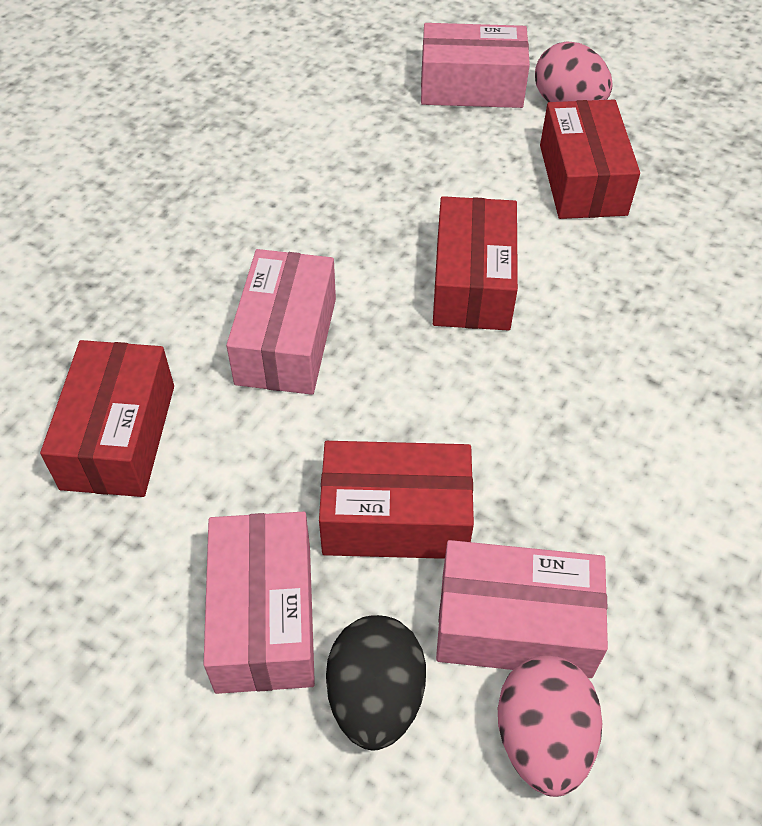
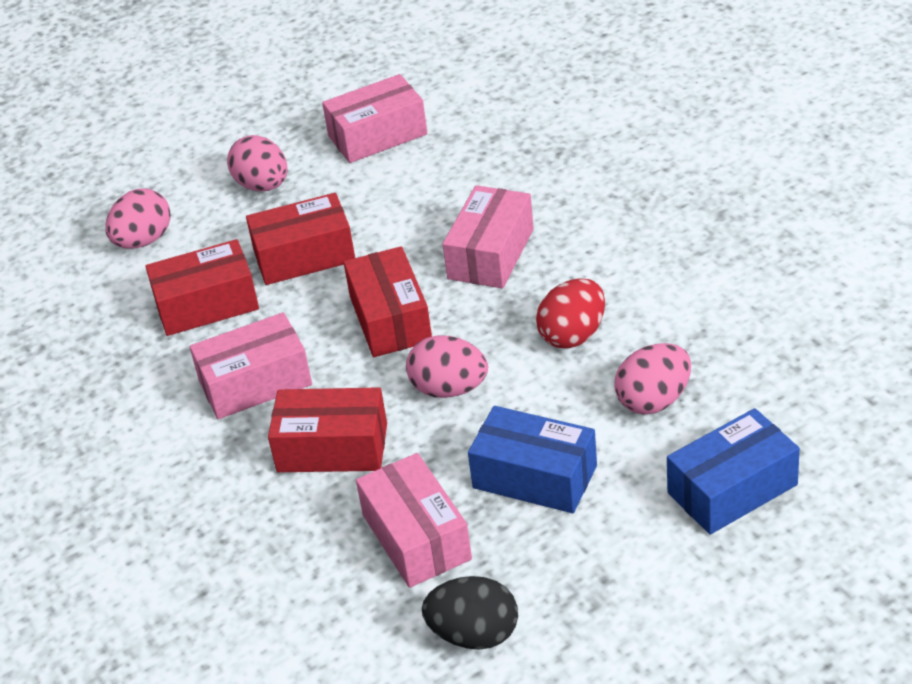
blue box: 0 -> 2
pink egg: 2 -> 4
red egg: 0 -> 1

